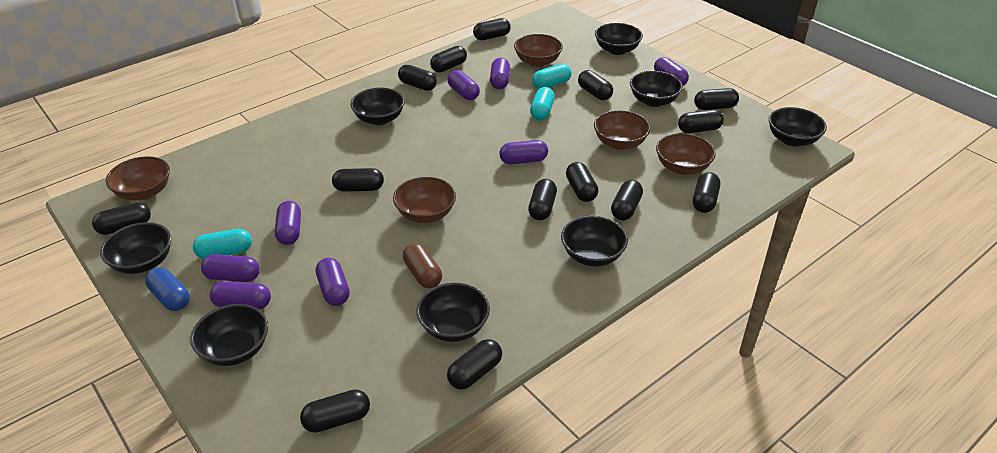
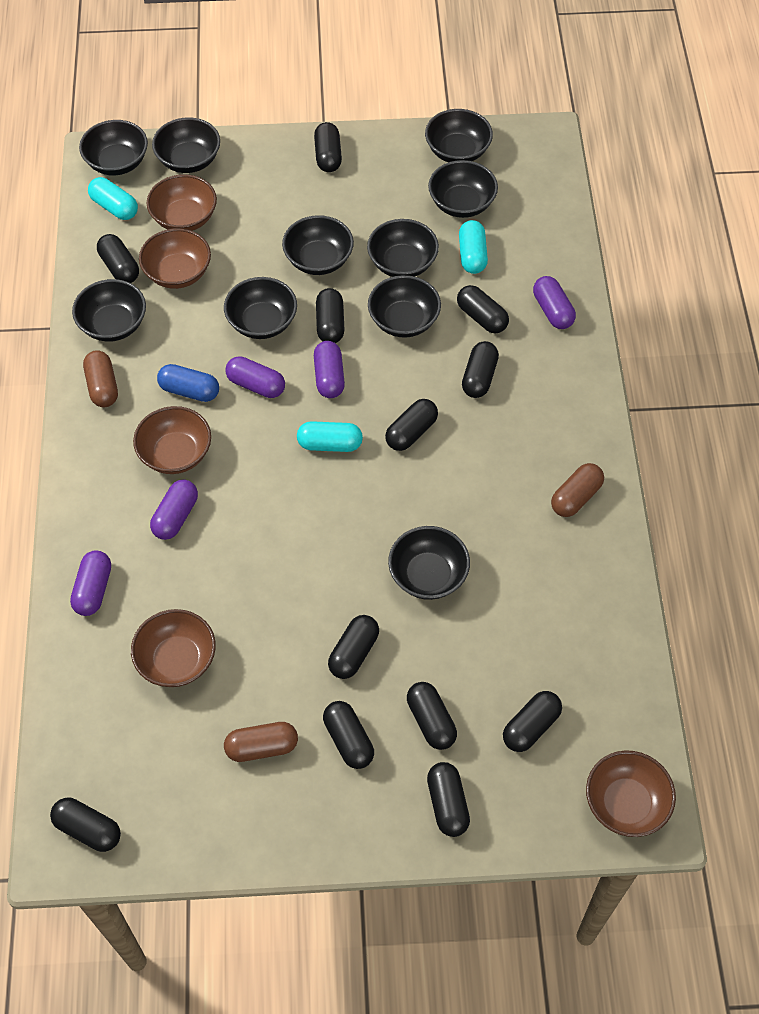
black bowl: 8 -> 10
black capsule: 14 -> 12
brown capsule: 1 -> 3
purple capsule: 8 -> 5

